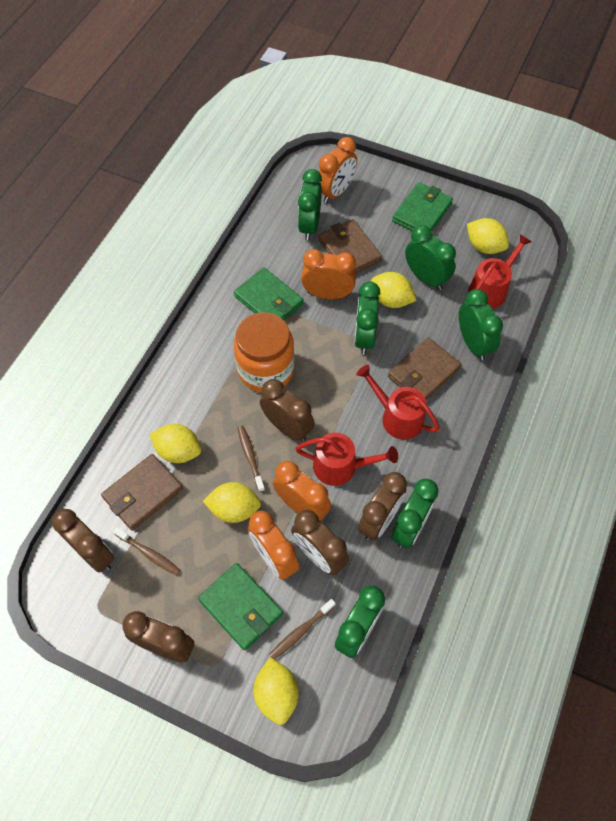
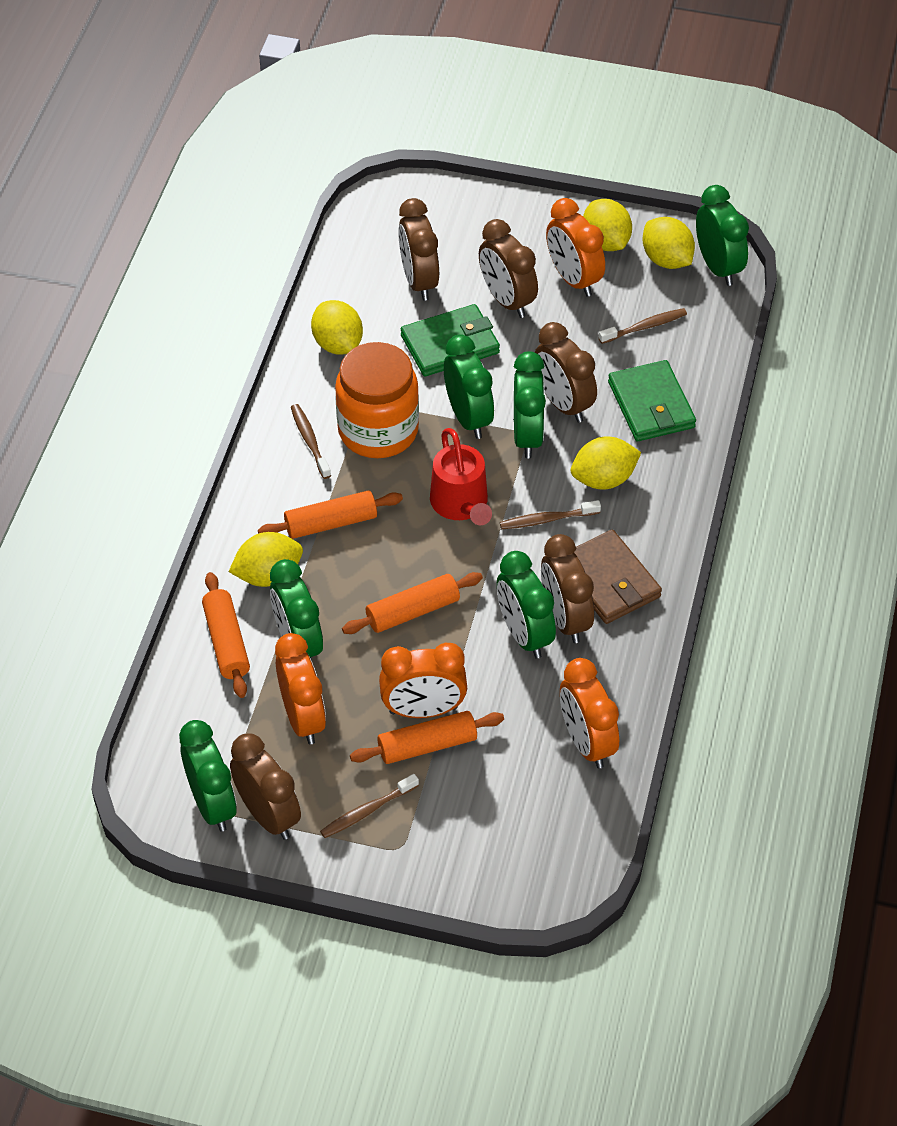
brown toothbrush: 3 -> 4
brown wallet: 3 -> 1
green wallet: 3 -> 2
orange rolling pin: 0 -> 4
red watering can: 3 -> 1

